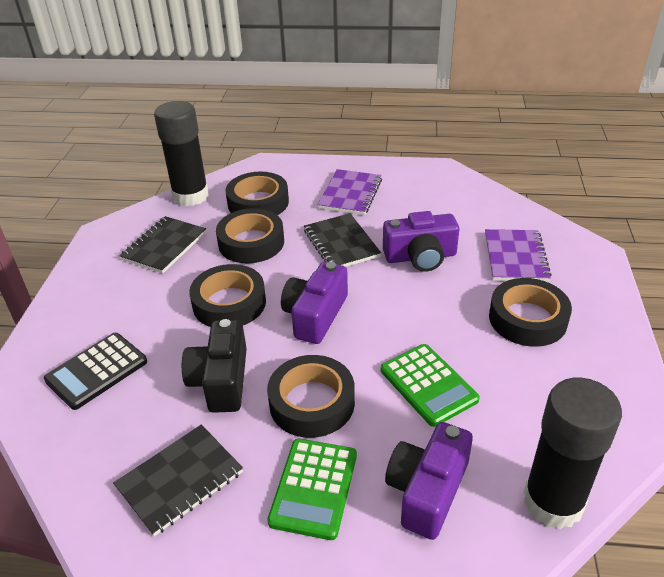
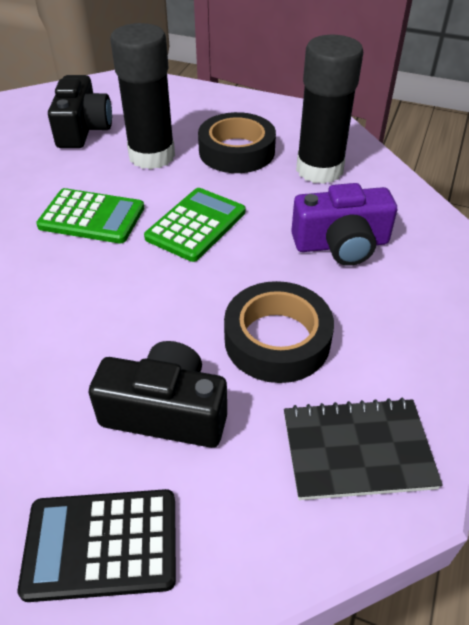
black camera: 1 -> 2
black notebook: 3 -> 1
black tape: 5 -> 2
purple camera: 3 -> 1
purple notebook: 2 -> 0

